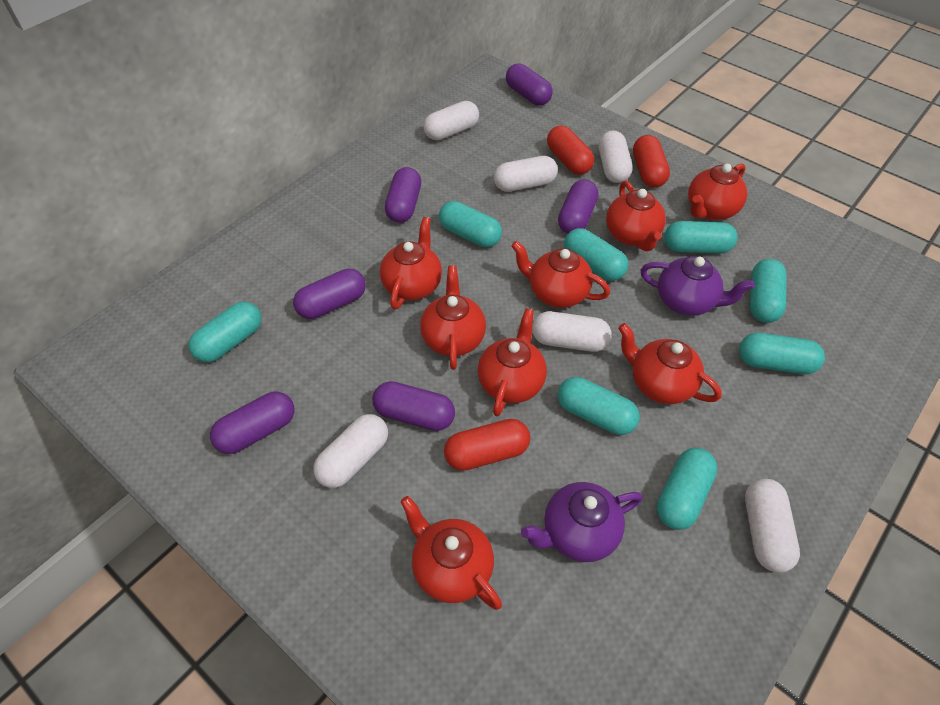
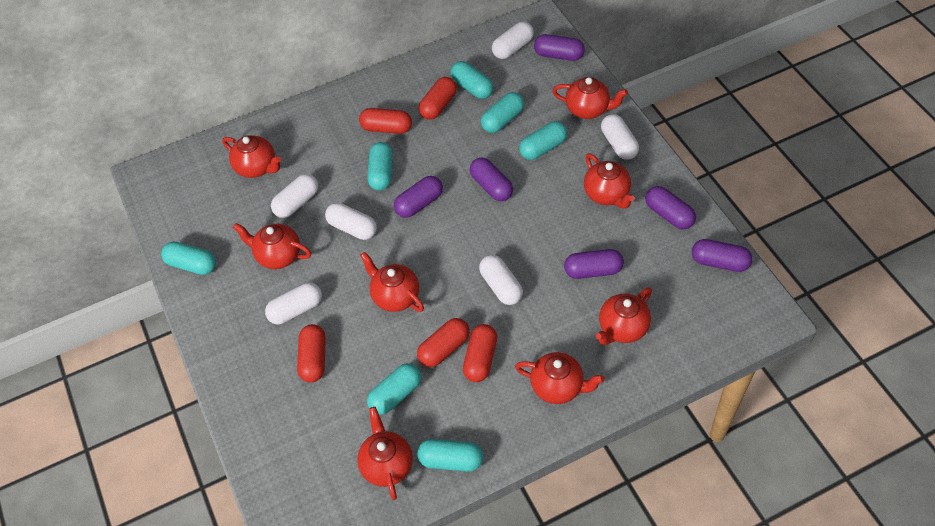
purple teapot: 2 -> 0
red capsule: 3 -> 5
turquoise capsule: 8 -> 7

